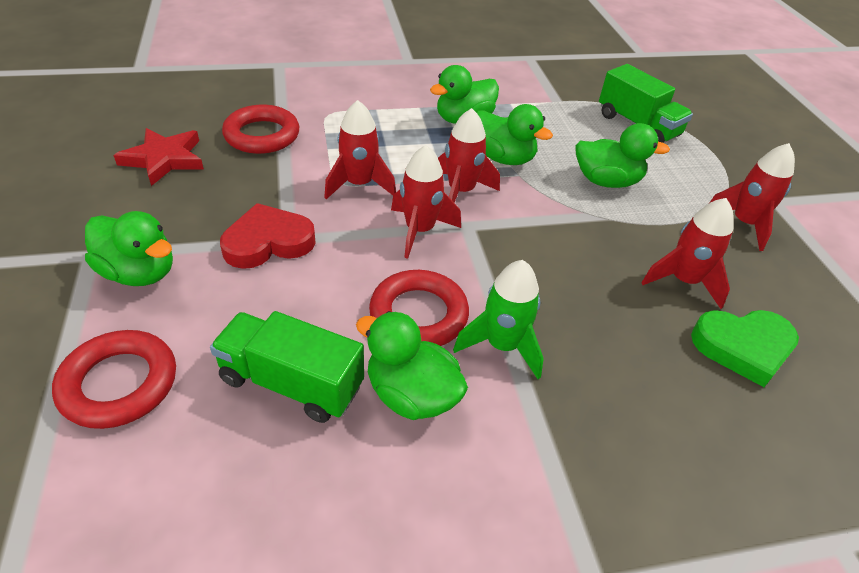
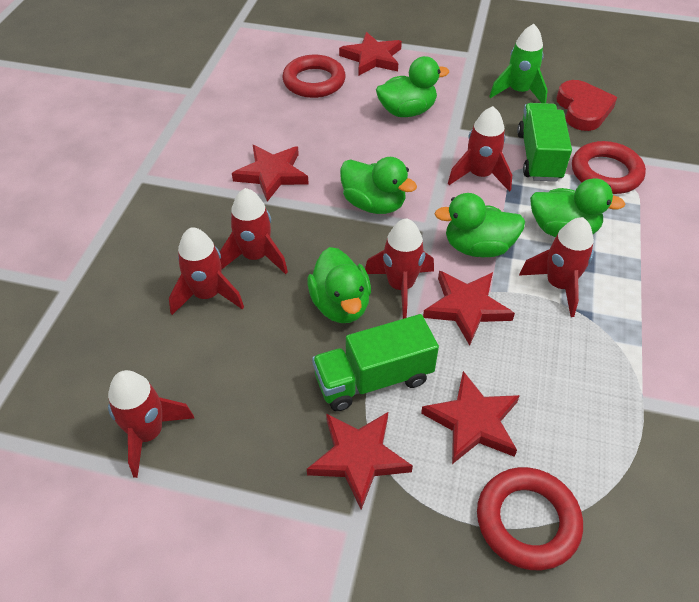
green heart: 1 -> 0
red rocket: 5 -> 6
red star: 1 -> 5

